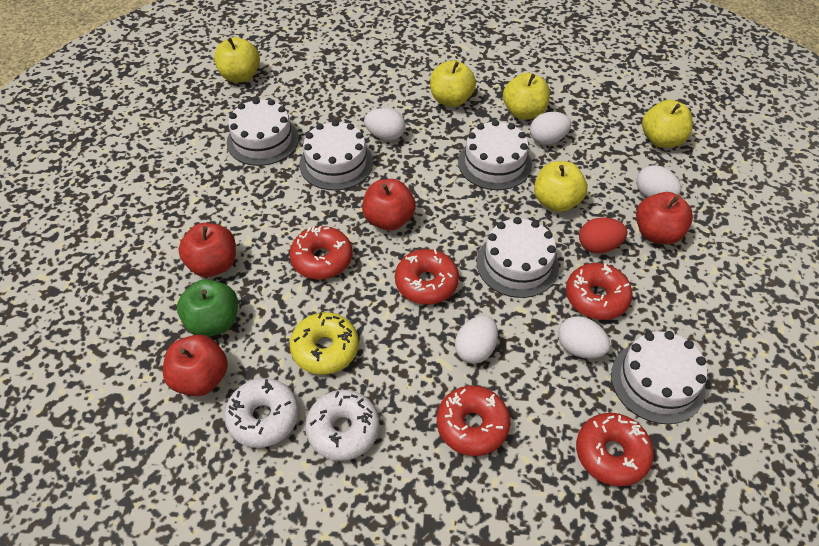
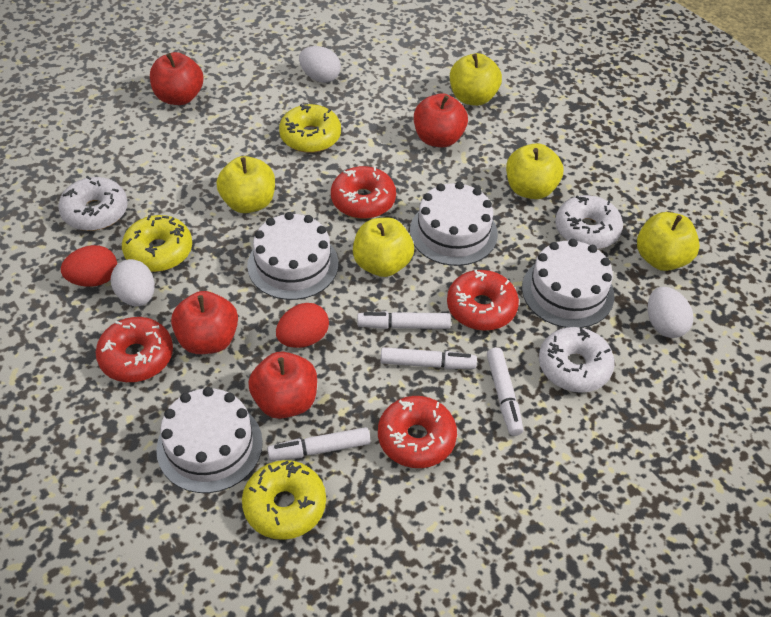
green apple: 1 -> 0
red donut: 5 -> 4
red egg: 1 -> 2
white cake: 5 -> 4
white donut: 2 -> 3
white egg: 5 -> 3
white marker: 0 -> 4
yellow donut: 1 -> 3

